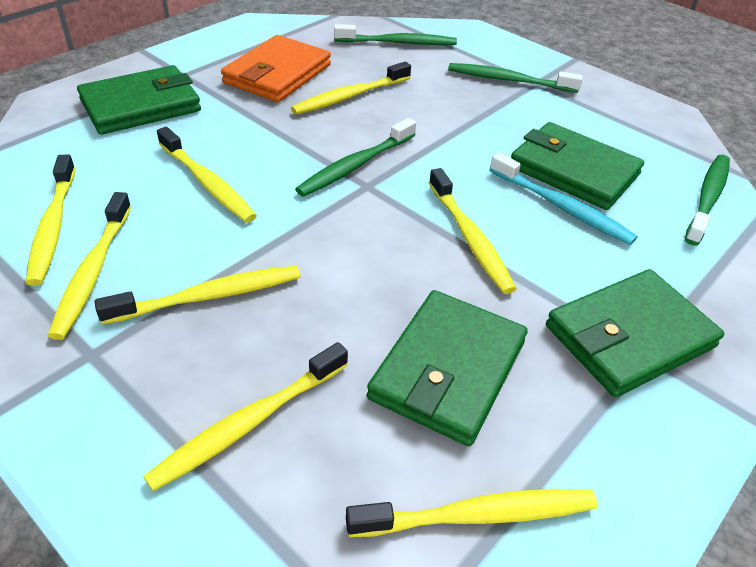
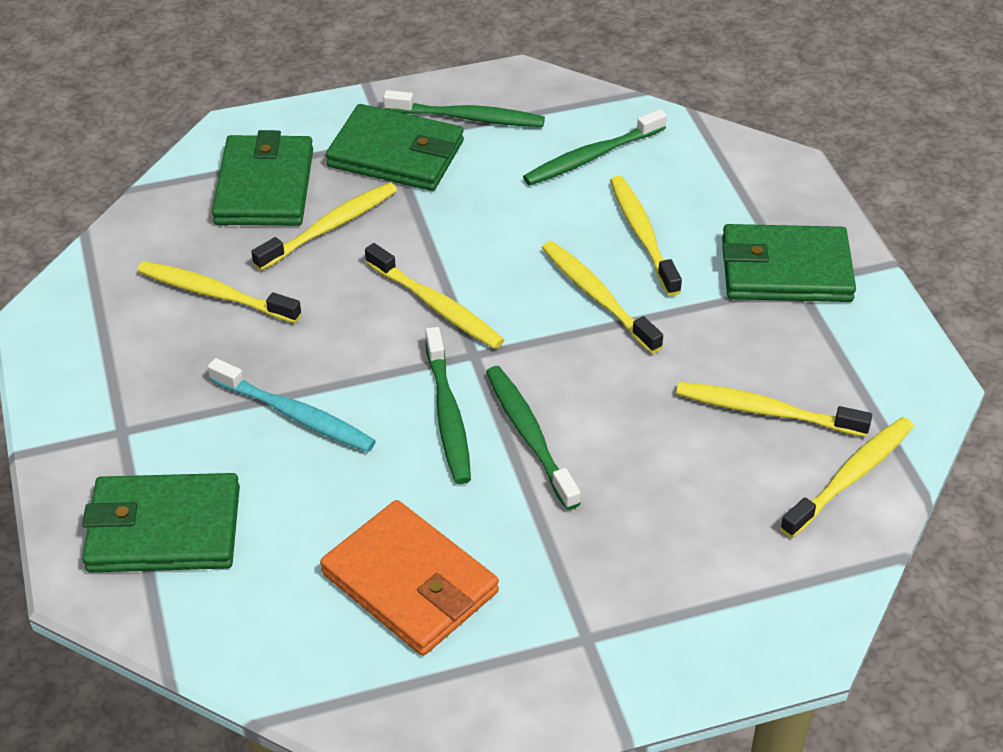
yellow toothbrush: 8 -> 7

